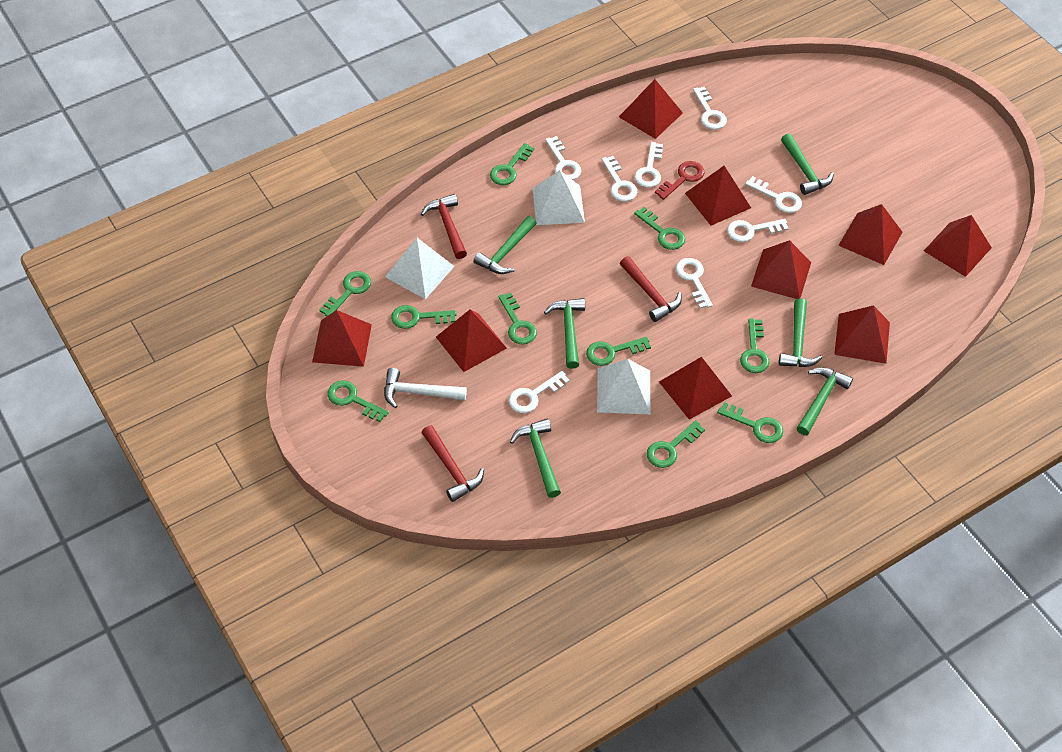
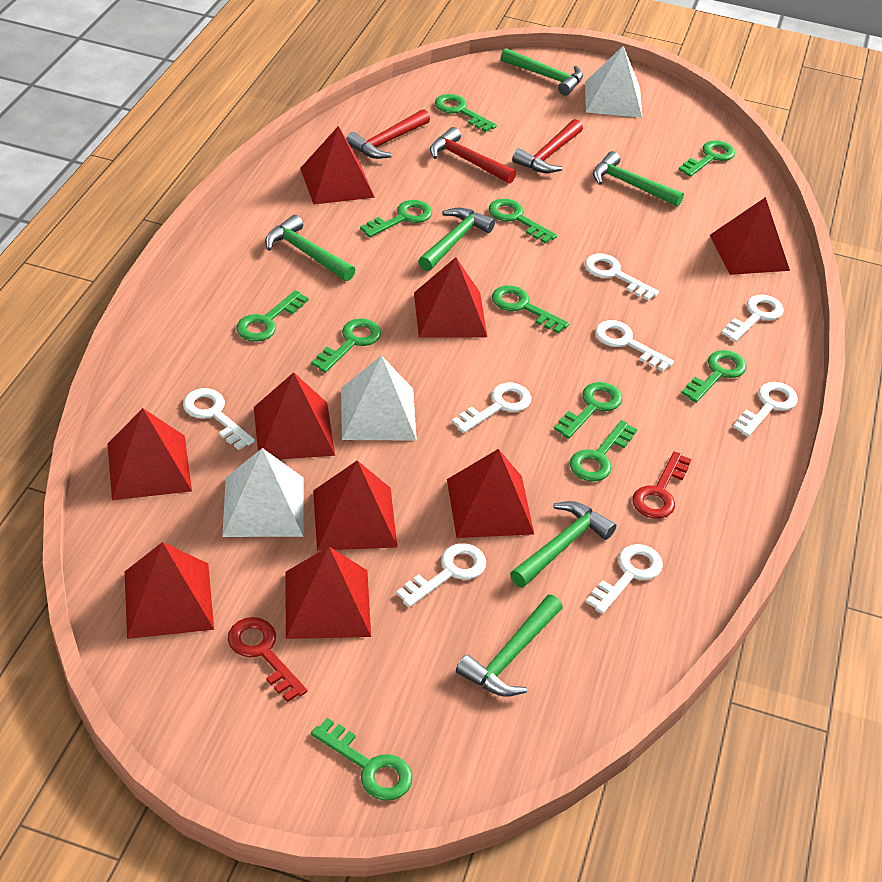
green key: 10 -> 11
red key: 1 -> 2
white hammer: 1 -> 0

